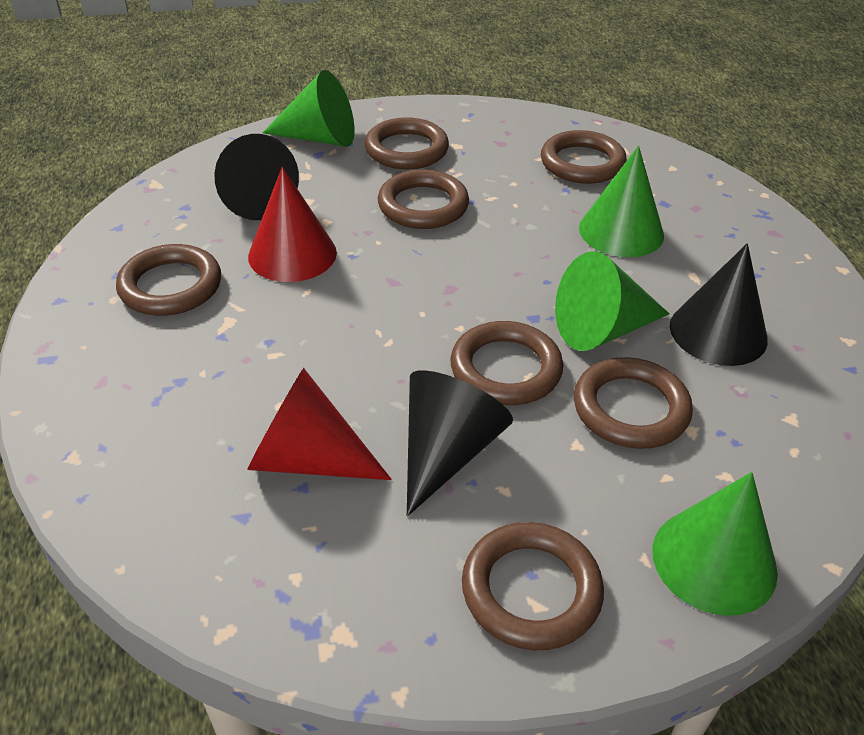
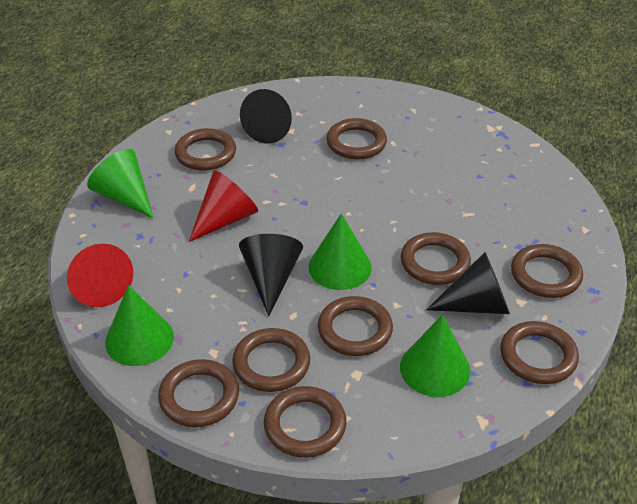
brown ring: 7 -> 9

